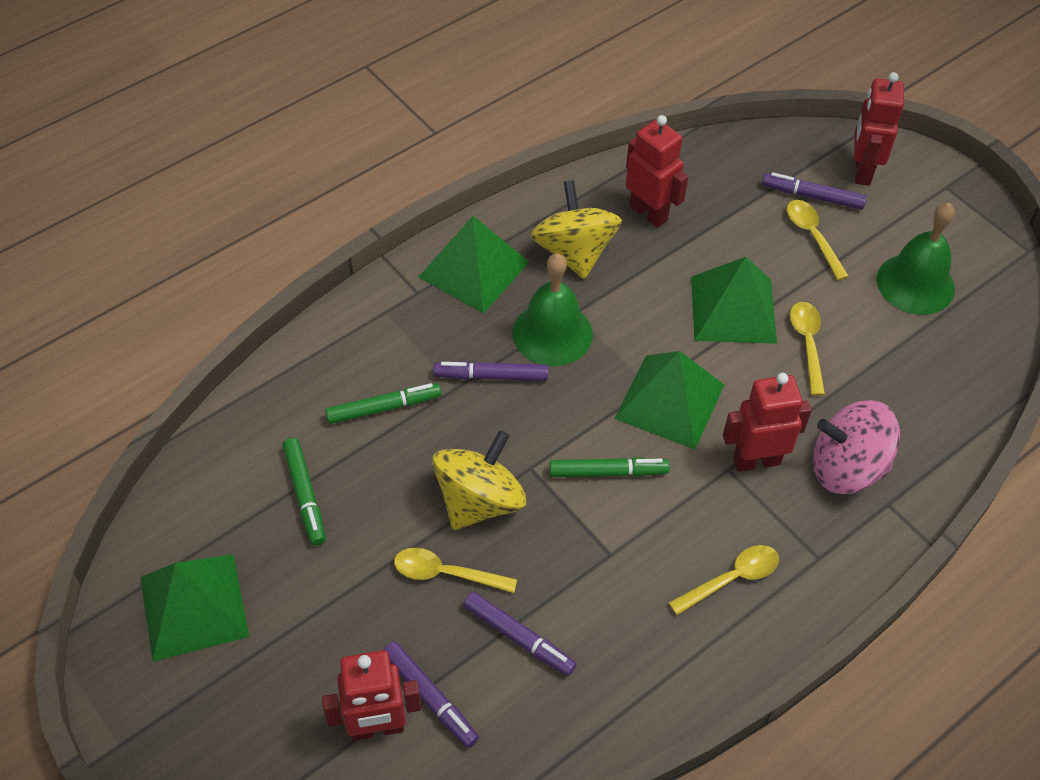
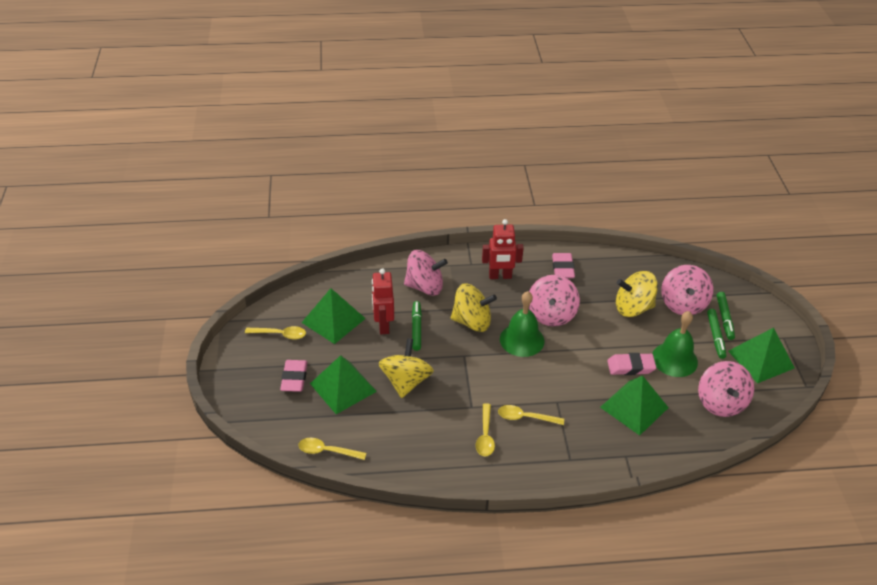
pink eraser: 0 -> 3
pink spinning top: 1 -> 4
purple marker: 4 -> 0
red robot: 4 -> 2
yellow spinning top: 2 -> 3

